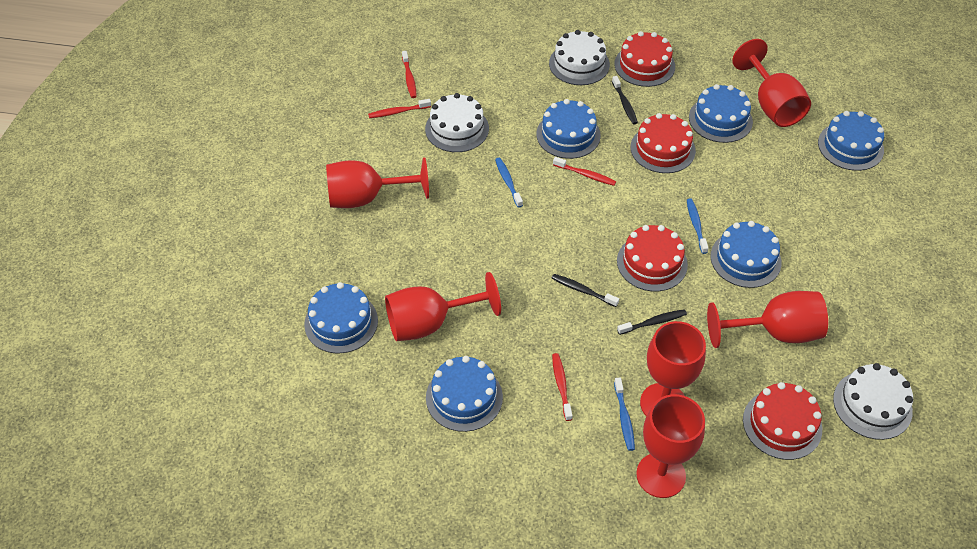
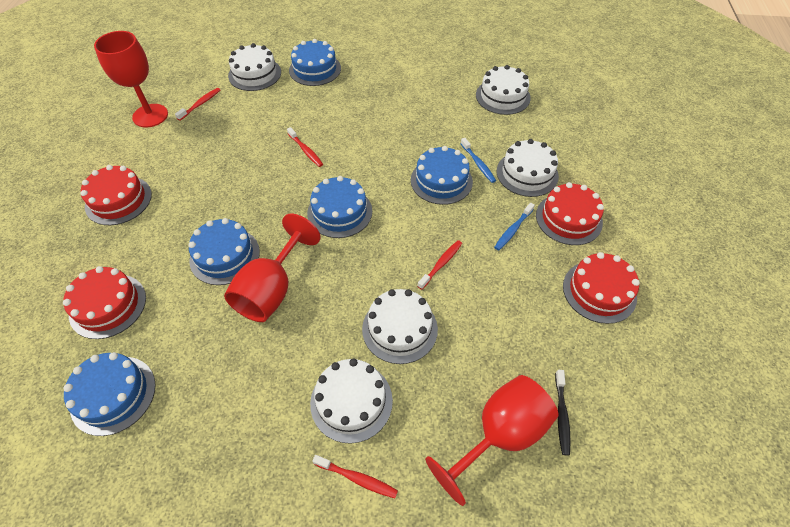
black toothbrush: 3 -> 1
blue cake: 6 -> 5
blue toothbrush: 3 -> 2
red goblet: 6 -> 3
white cake: 3 -> 5

